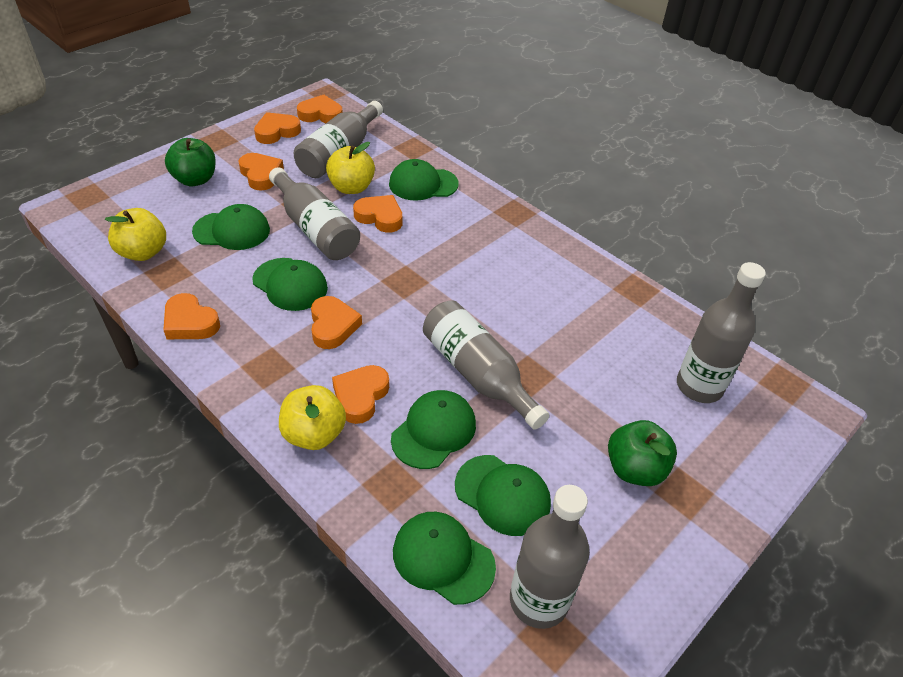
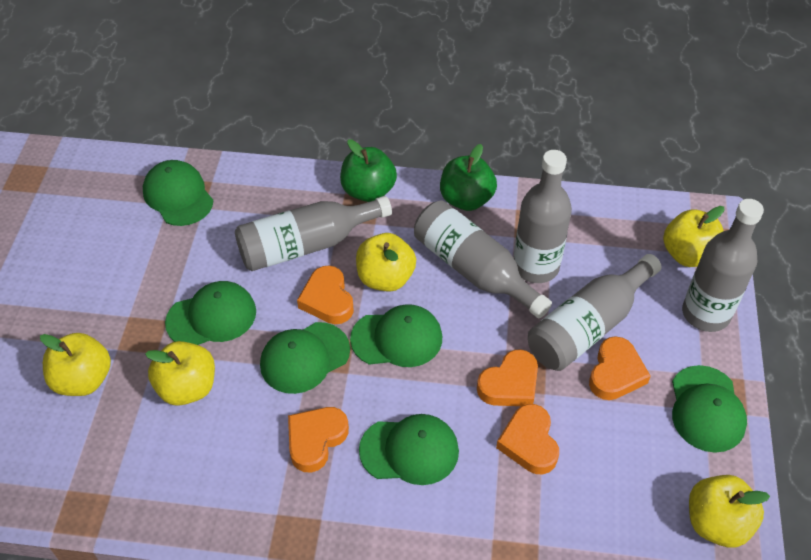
orange heart: 7 -> 5
yellow apple: 3 -> 5

